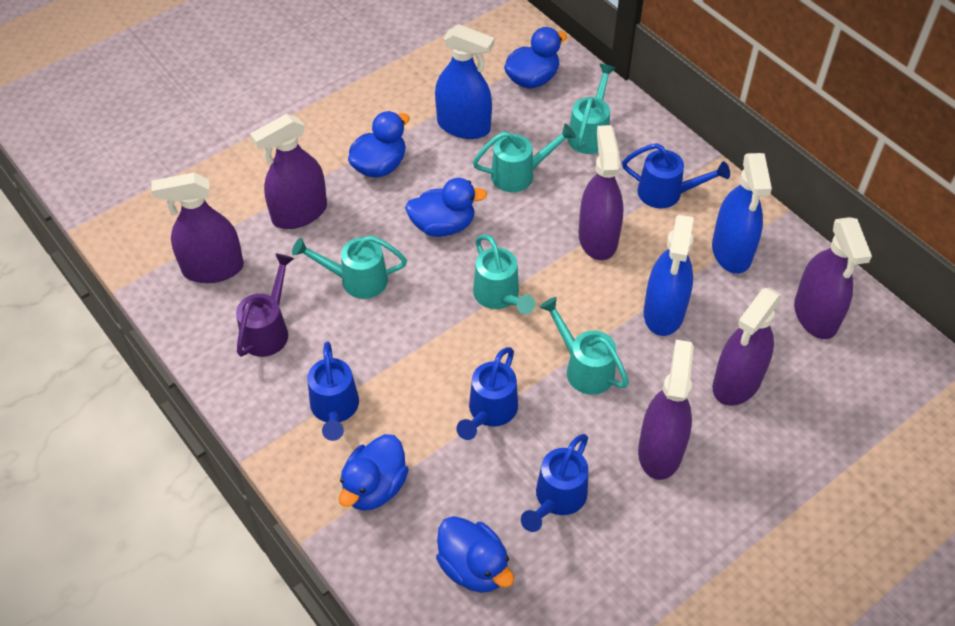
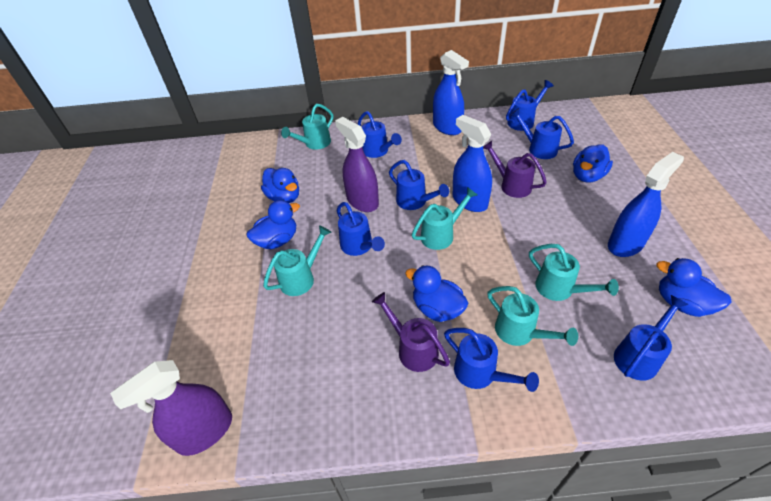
blue watering can: 4 -> 7
purple spray bottle: 6 -> 2
purple watering can: 1 -> 2

